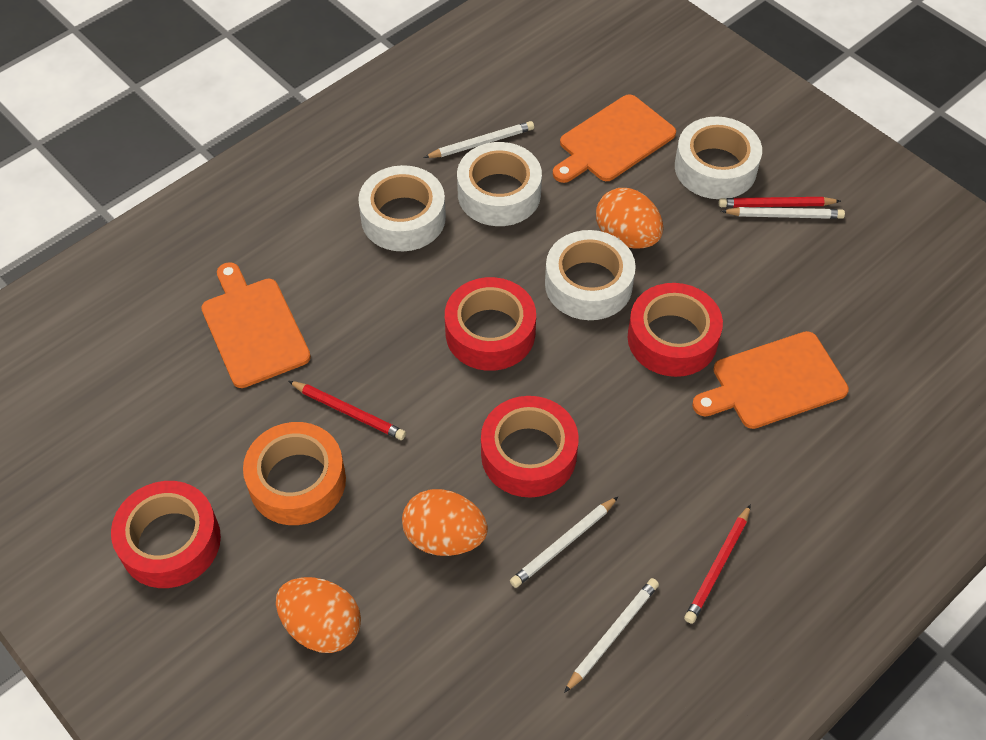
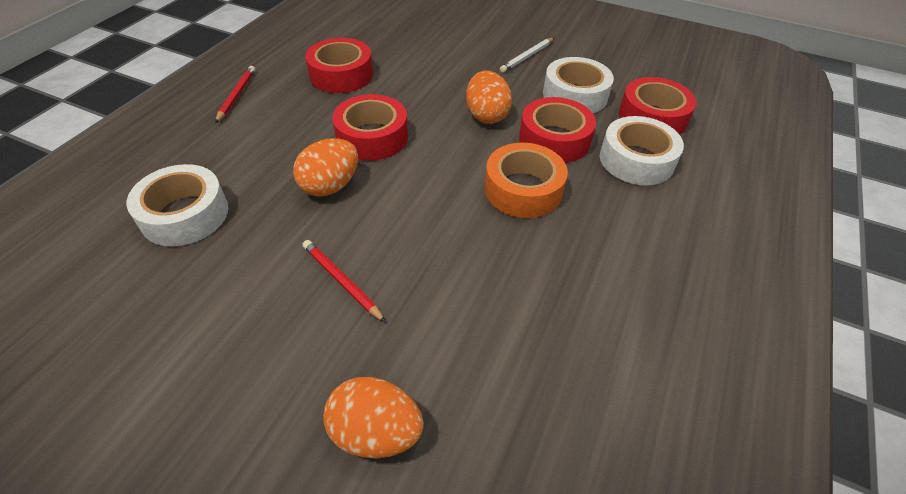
orange cutting board: 3 -> 0
red pencil: 3 -> 2
white pencil: 4 -> 1
white tape: 4 -> 3

